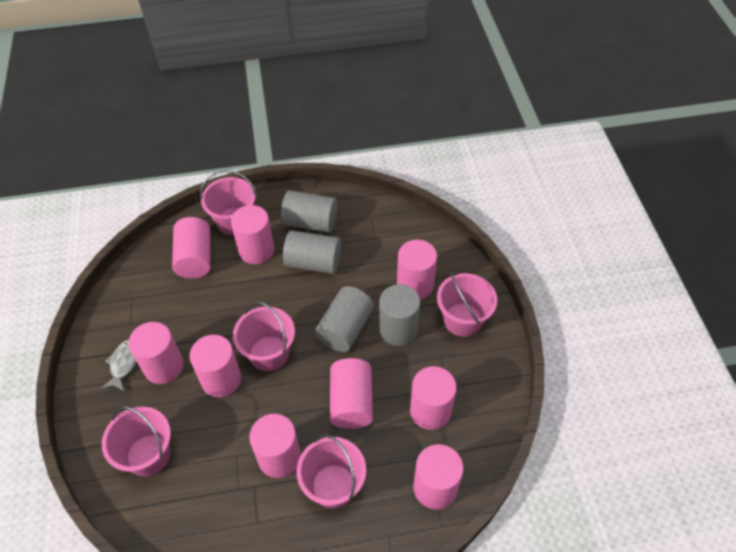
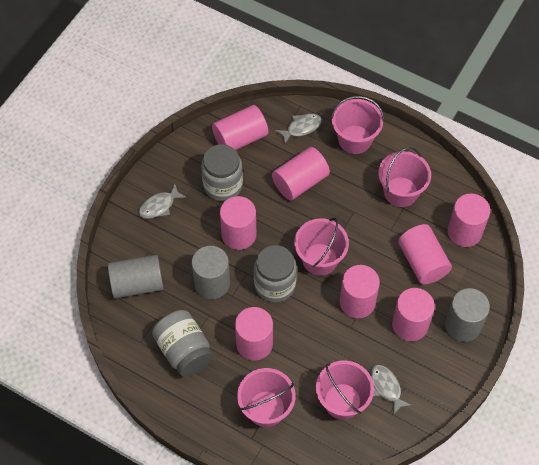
grey cylinder: 4 -> 3
grey fish: 1 -> 3
grey jar: 0 -> 3
pink cylinder: 9 -> 8

